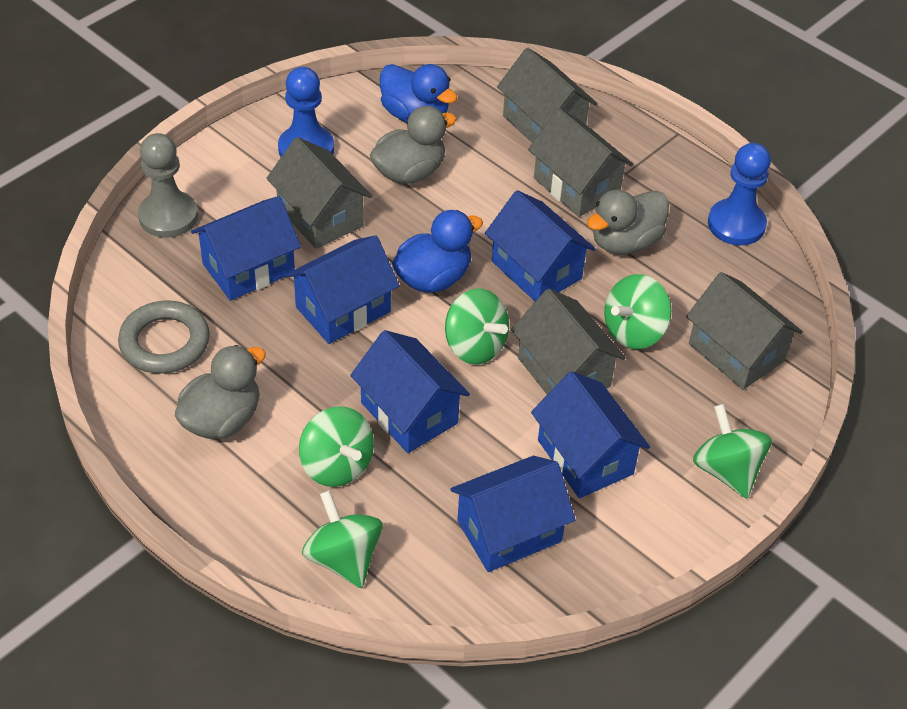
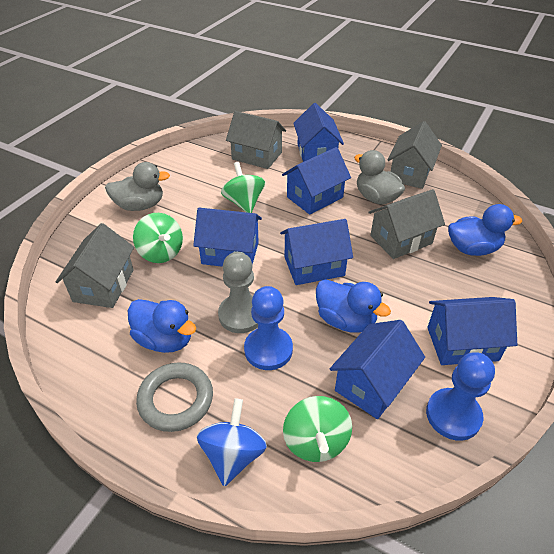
blue duck: 2 -> 3
blue spinning top: 0 -> 1
green spinning top: 5 -> 3
grey duck: 3 -> 2
grey house: 5 -> 4

